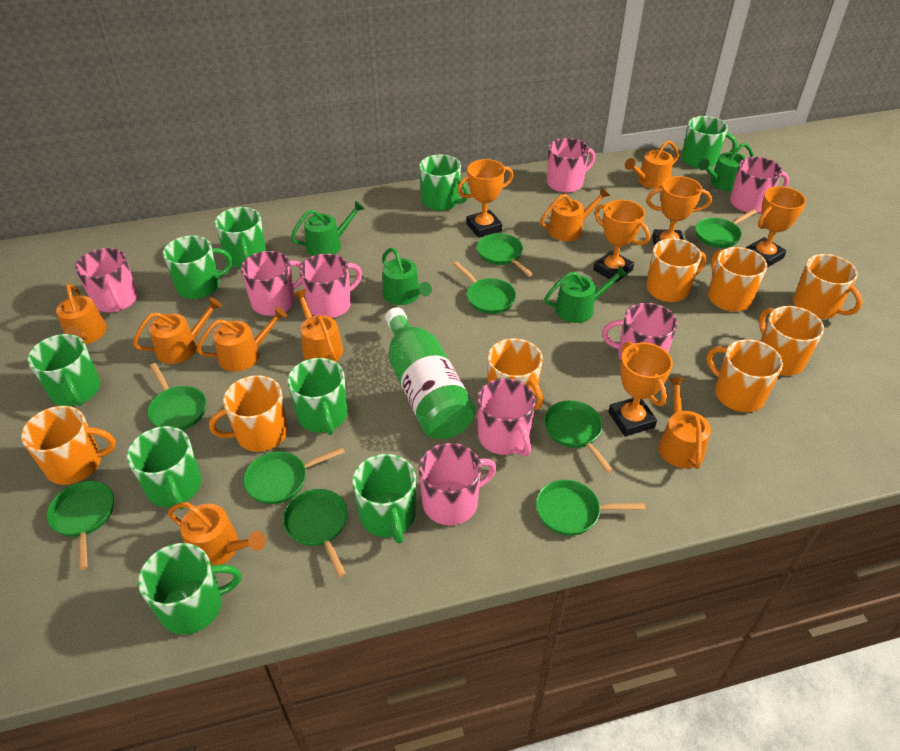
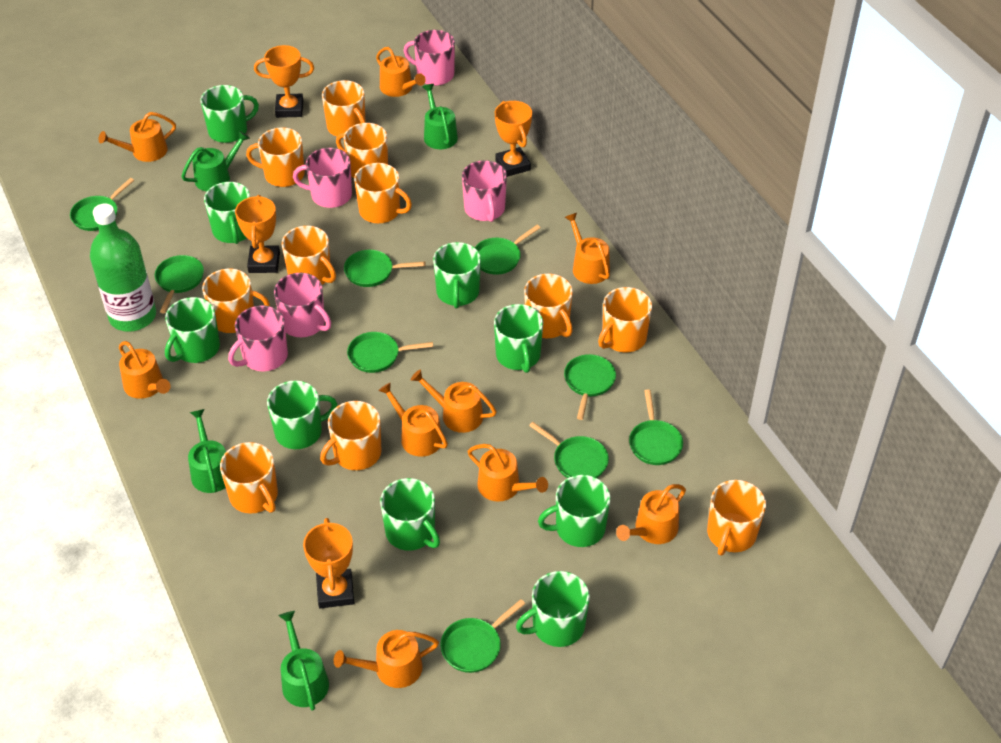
orange mug: 8 -> 11
orange trophy: 5 -> 4
orange watering can: 8 -> 9
pink mug: 8 -> 5

